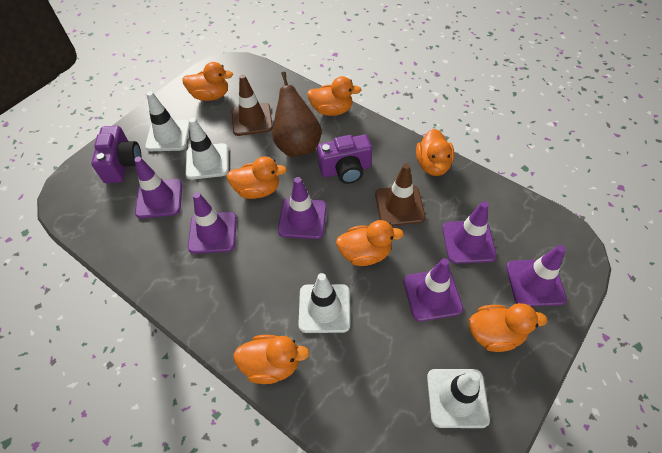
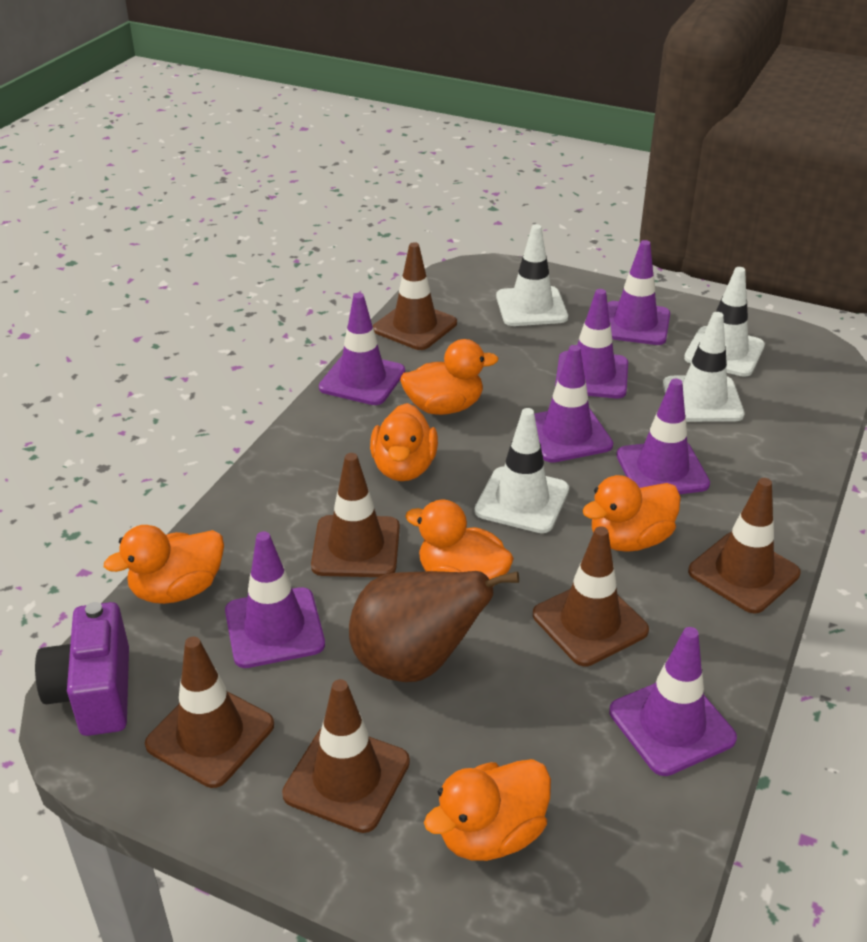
brown traffic cone: 2 -> 6
orange duck: 7 -> 6
purple camera: 2 -> 1
purple traffic cone: 6 -> 7

